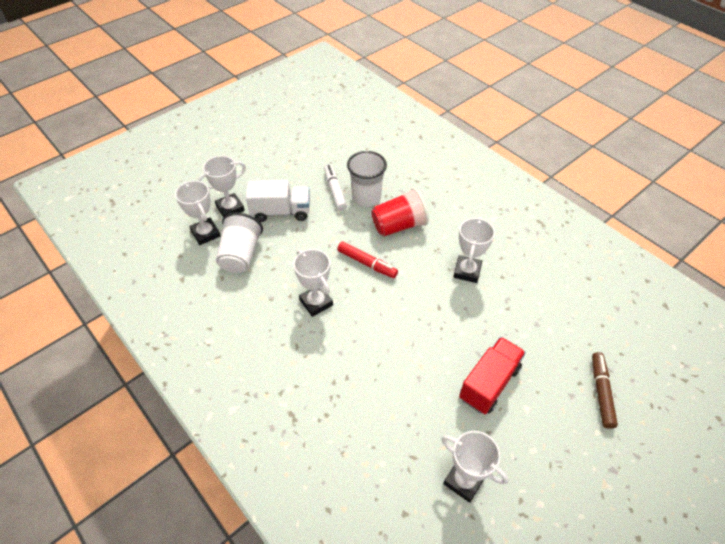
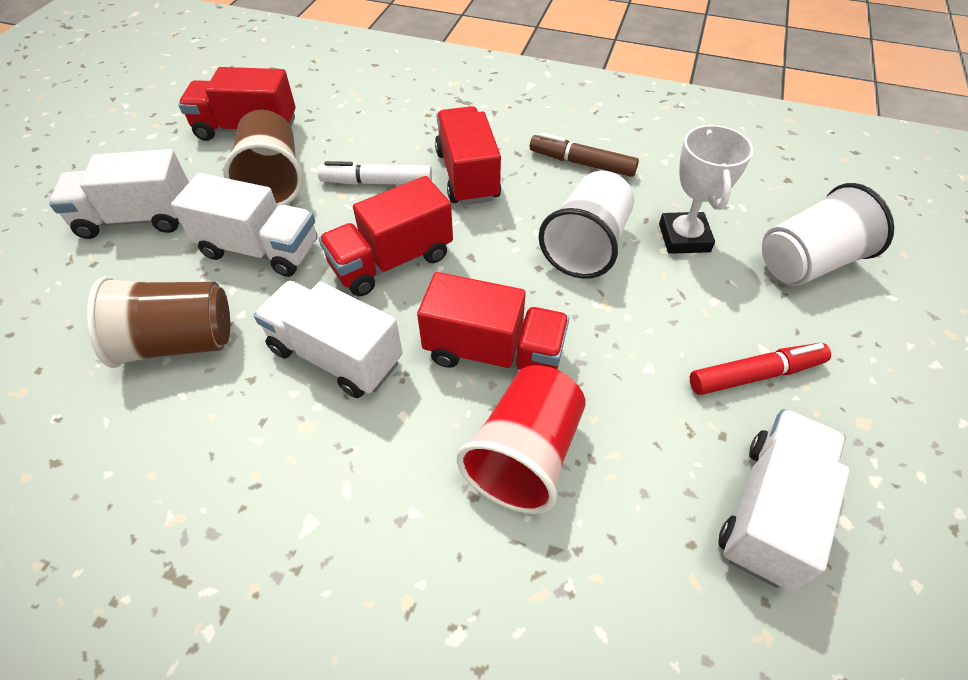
brown cup: 0 -> 2
red truck: 1 -> 4
white trophy: 5 -> 1
white truck: 1 -> 4

